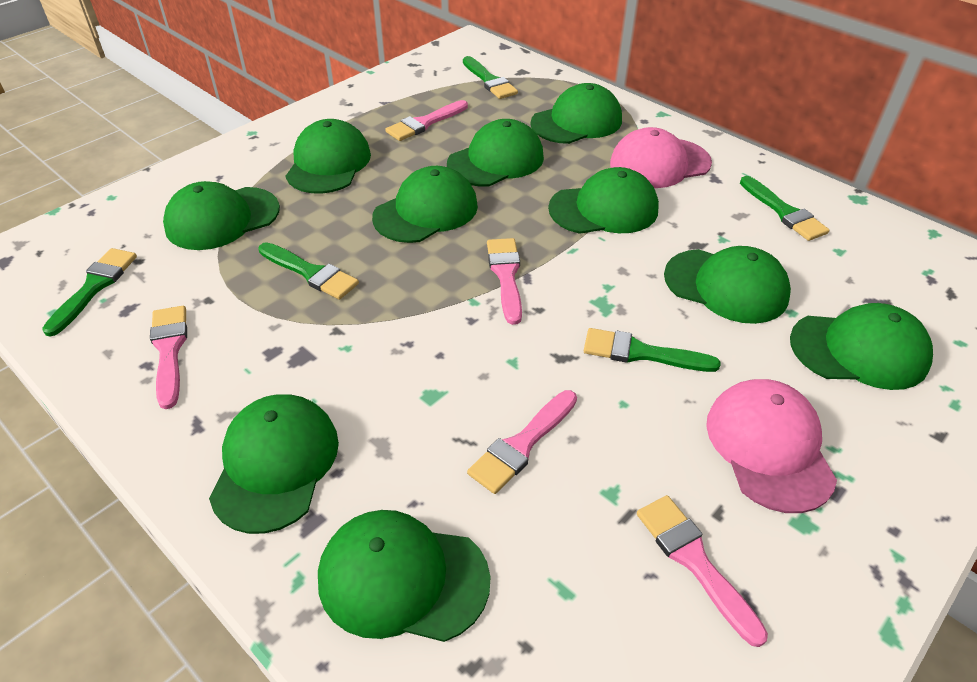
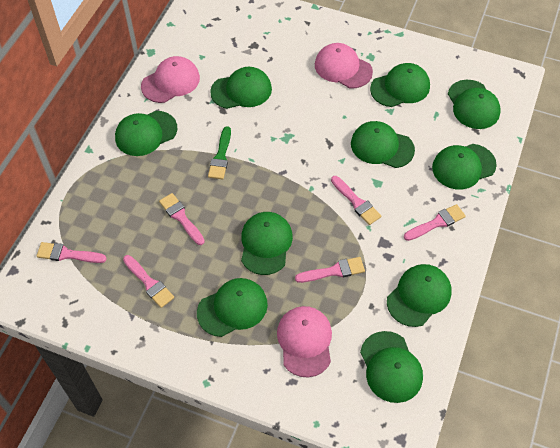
green brush: 5 -> 1
pink brush: 5 -> 6
pink cap: 2 -> 3

